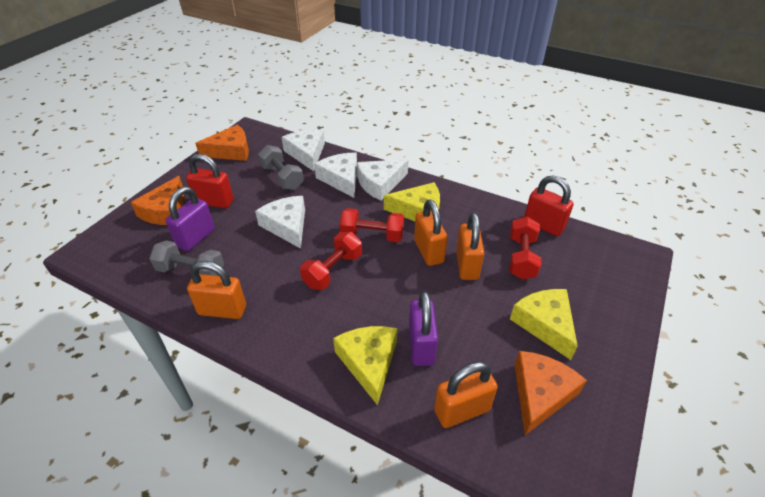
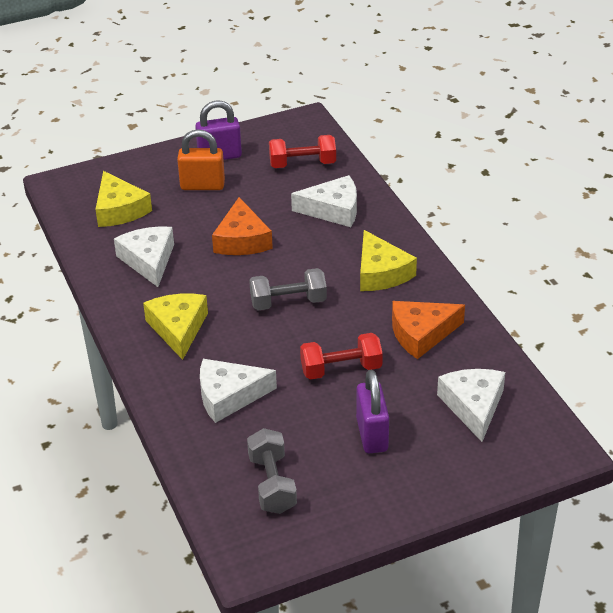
orange cheese: 3 -> 2
orange padlock: 4 -> 1
red dumbbell: 3 -> 2
red padlock: 2 -> 0

